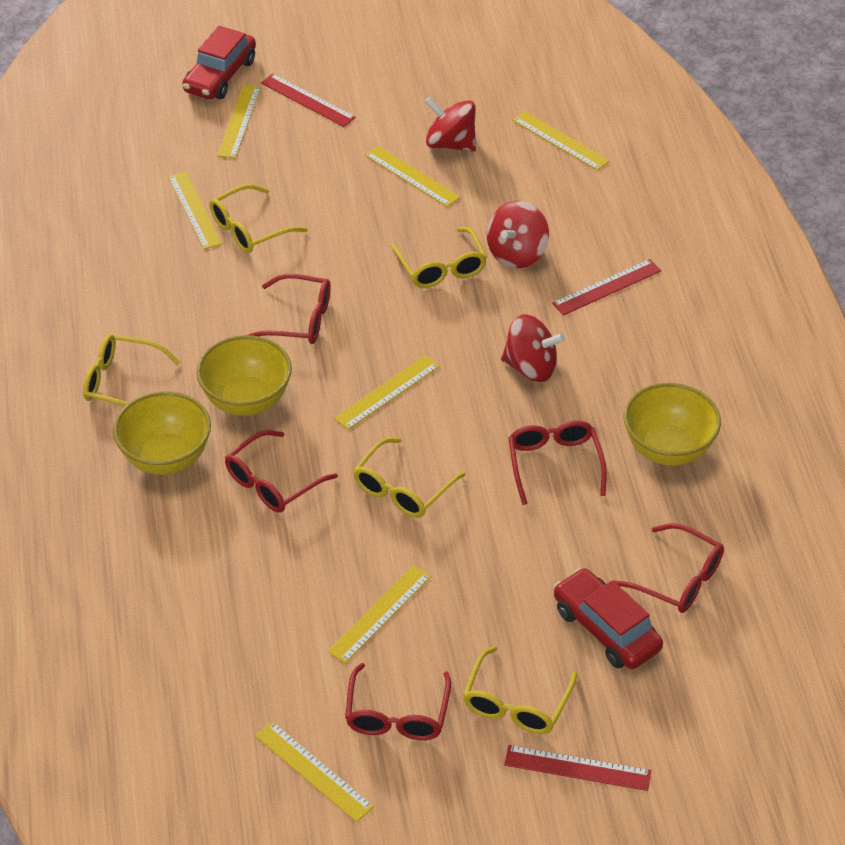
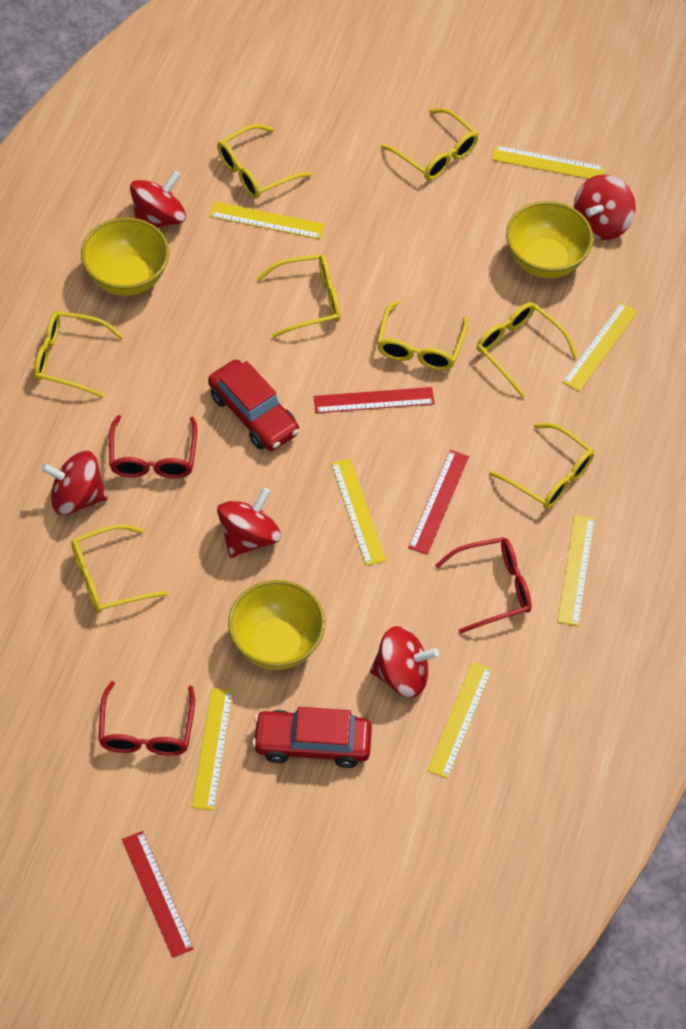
red glasses: 5 -> 3
red spinning top: 3 -> 5
yellow glasses: 5 -> 8

